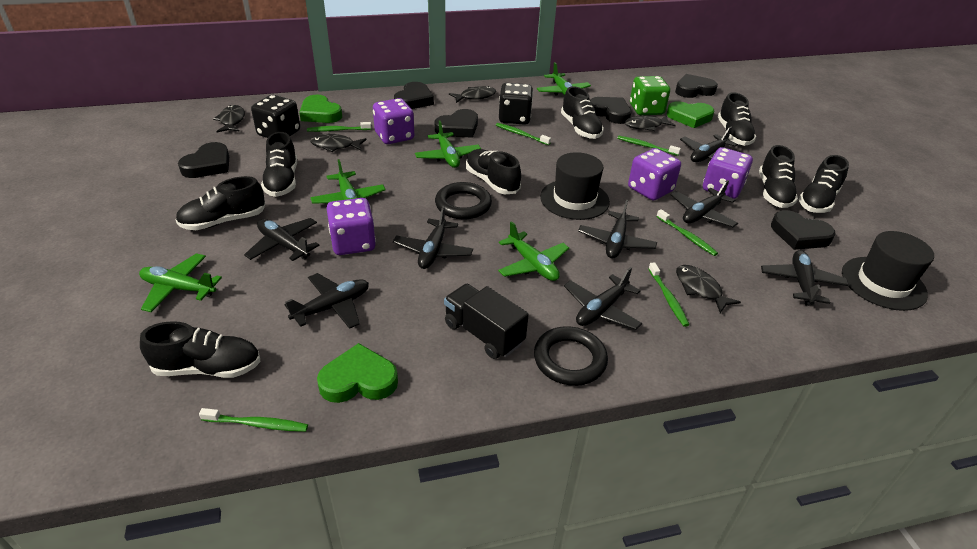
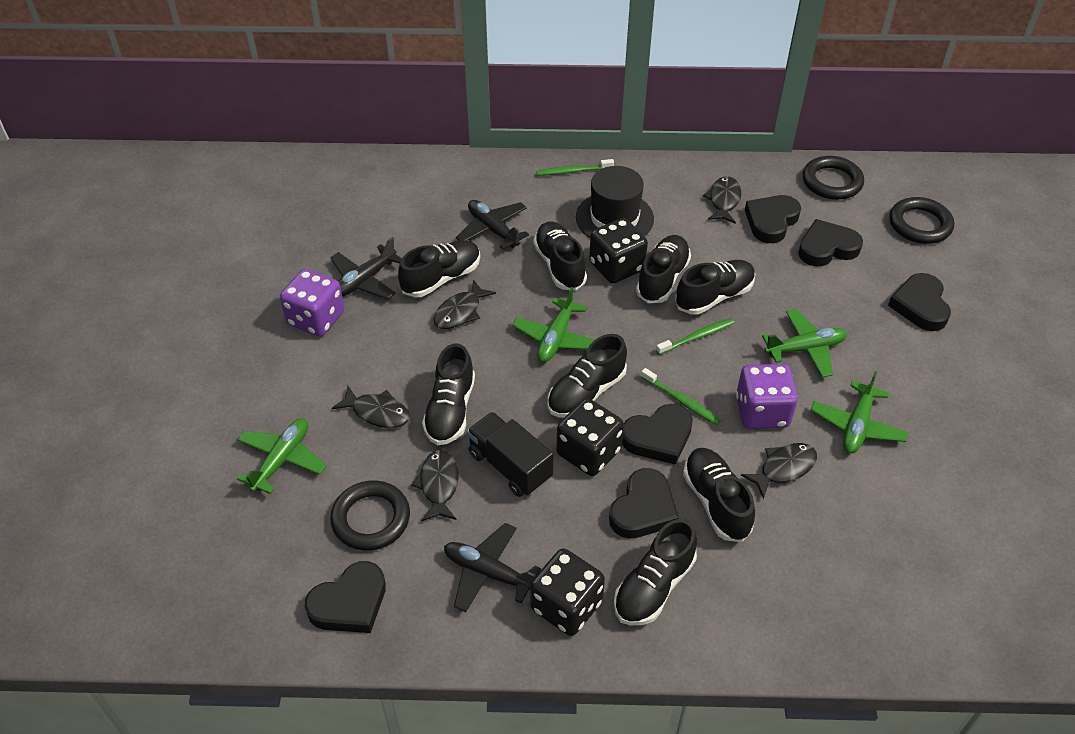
black dice: 2 -> 3
black hat: 2 -> 1
black plane: 8 -> 3
black ring: 2 -> 3
green dice: 1 -> 0
green heart: 3 -> 0
green plane: 5 -> 4
green toothbrush: 6 -> 3
purple dice: 4 -> 2

